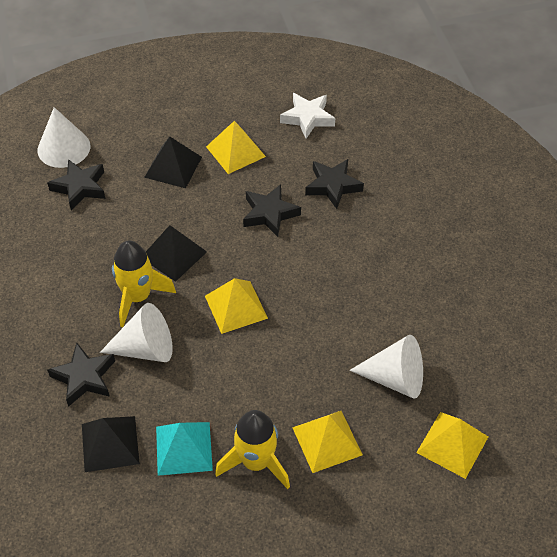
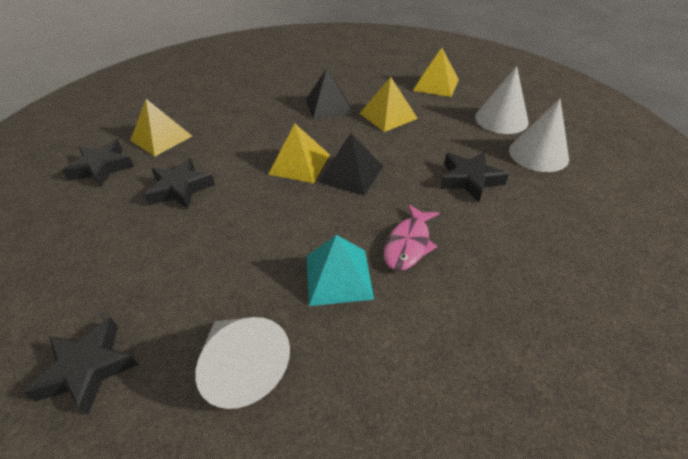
black pyramid: 3 -> 2
pink fish: 0 -> 1
white star: 1 -> 0
yellow rocket: 2 -> 0

